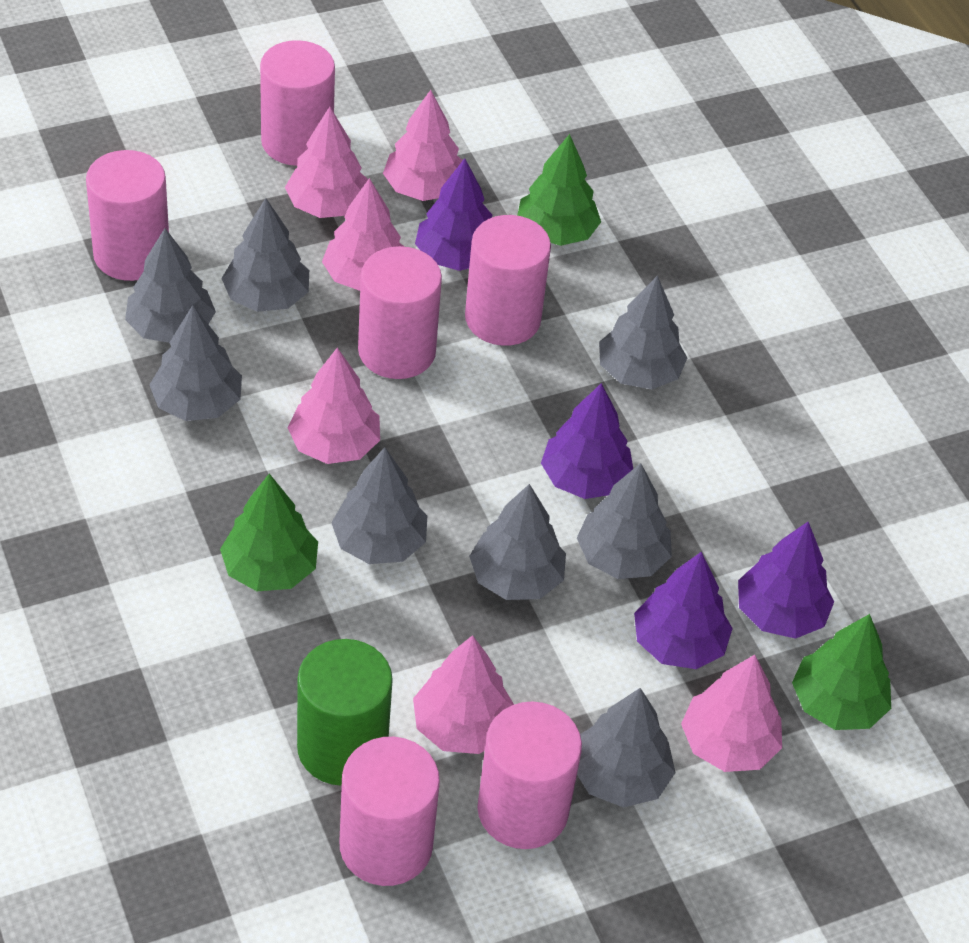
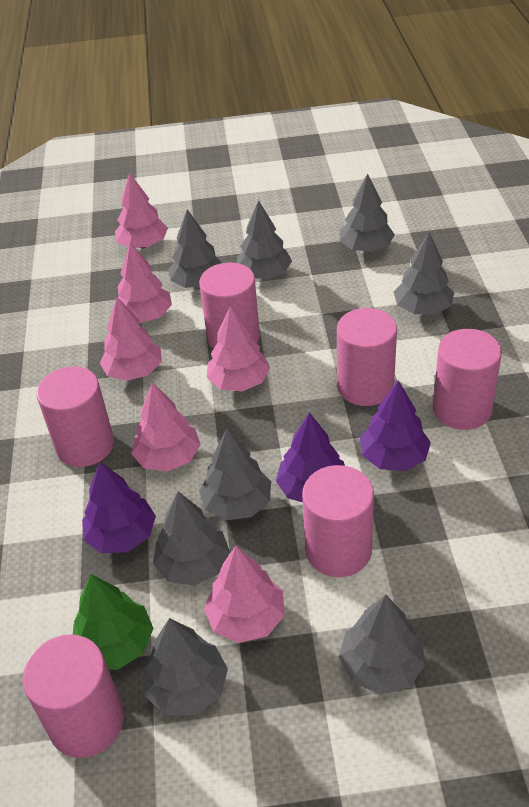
green cylinder: 1 -> 0
green tree: 3 -> 1
purple tree: 4 -> 3

